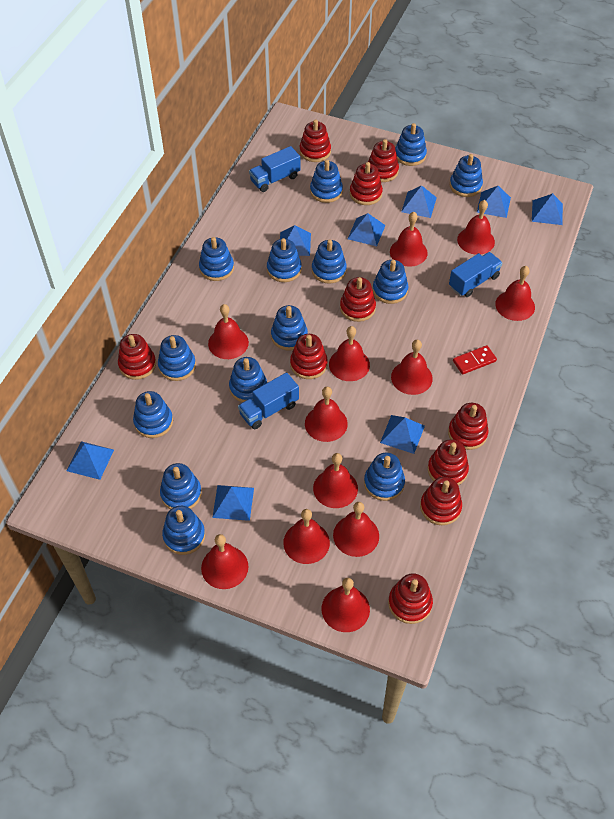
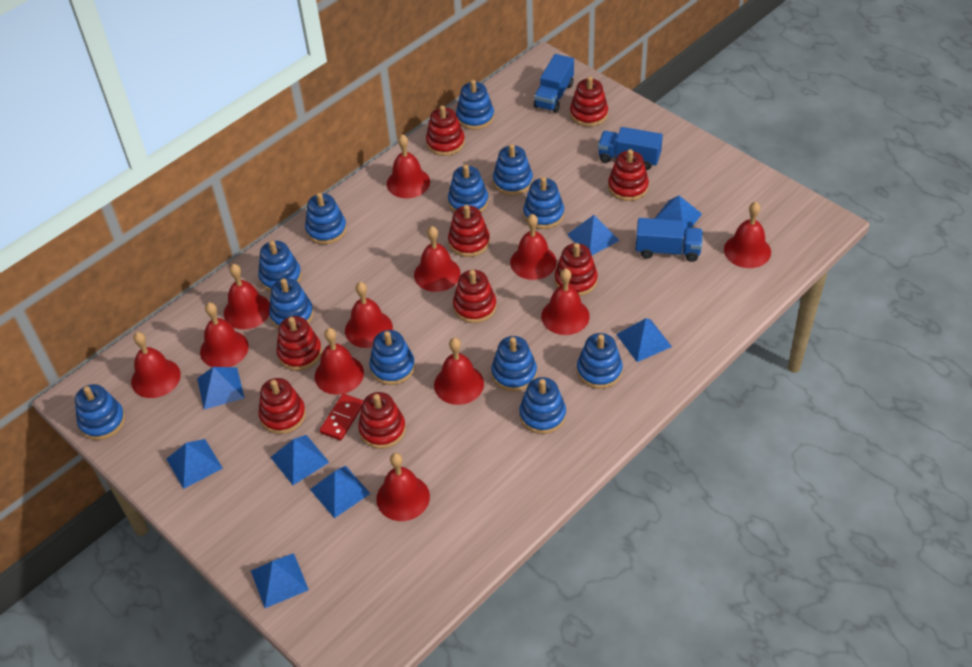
blue stacking toy: 14 -> 12
red stacking toy: 10 -> 9

